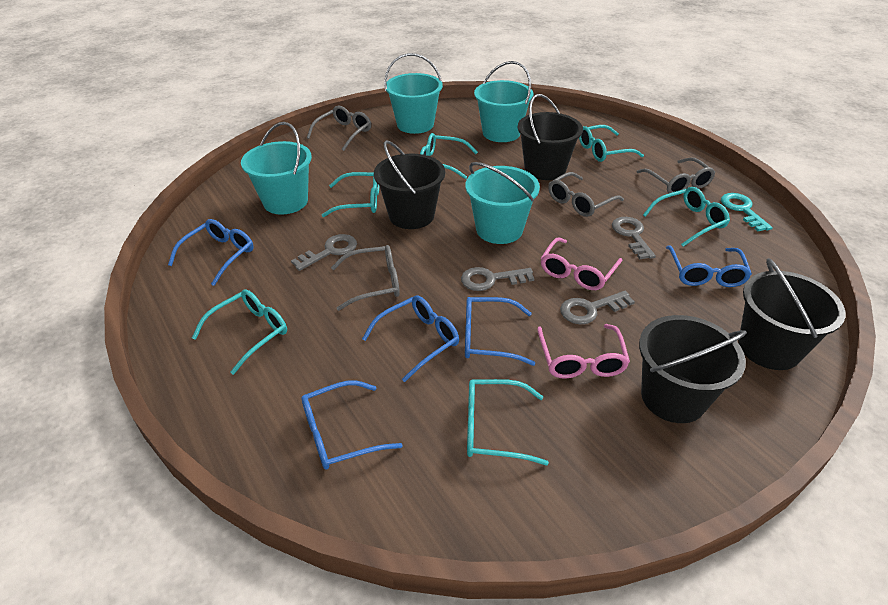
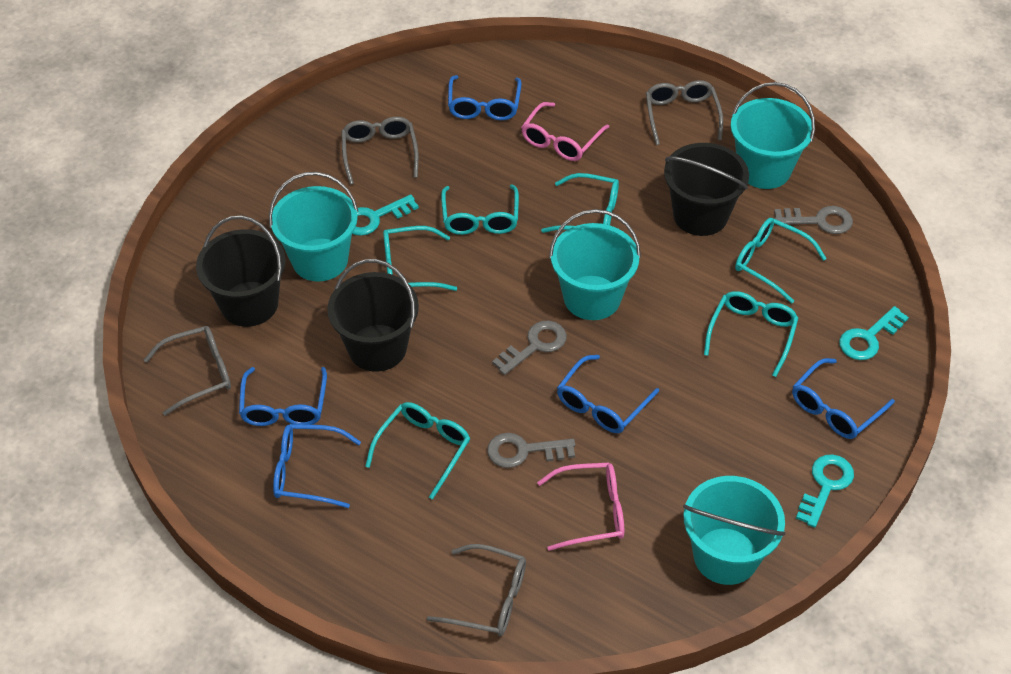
black bucket: 4 -> 3
grey key: 4 -> 3
turquoise key: 1 -> 3

